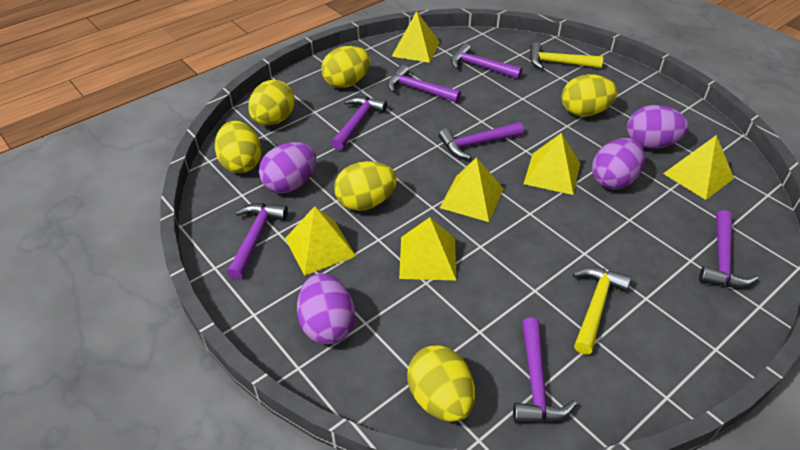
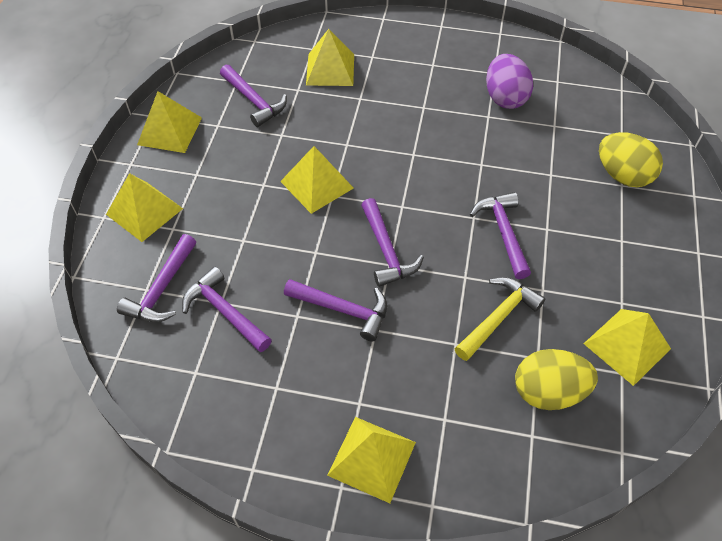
purple egg: 4 -> 1
purple hammer: 7 -> 6
yellow egg: 6 -> 2
yellow hammer: 2 -> 1

